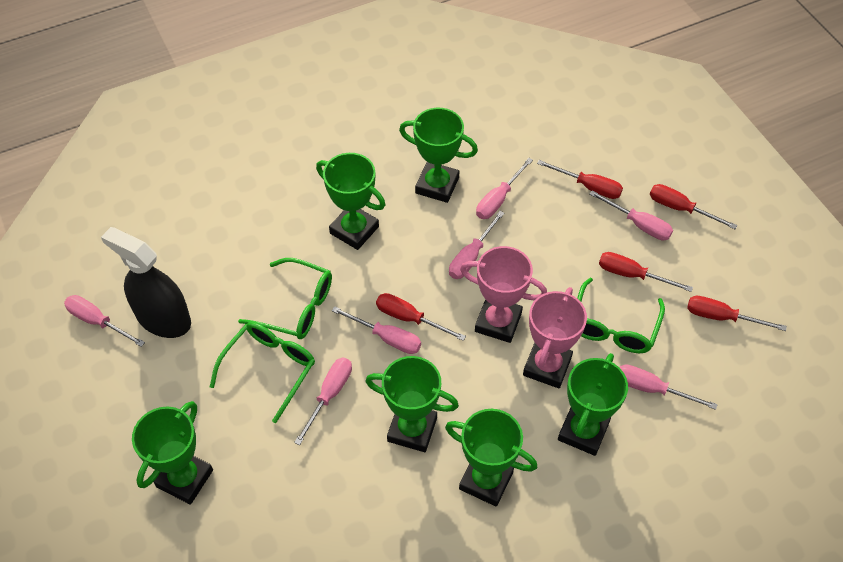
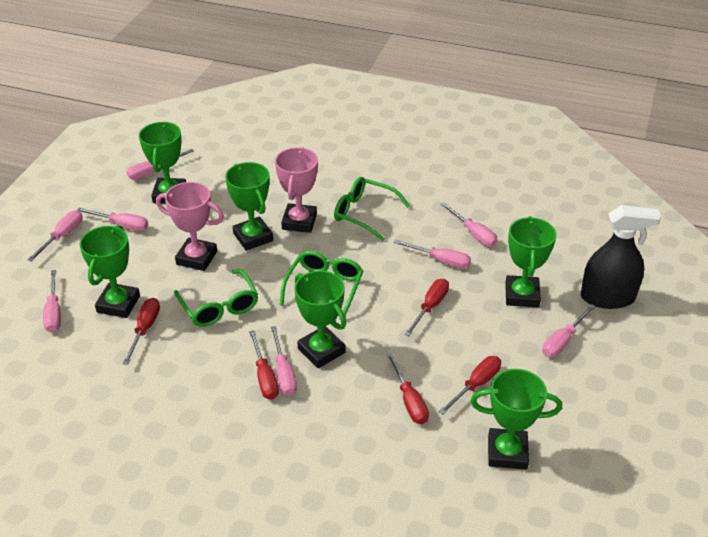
pink screwdriver: 7 -> 8

